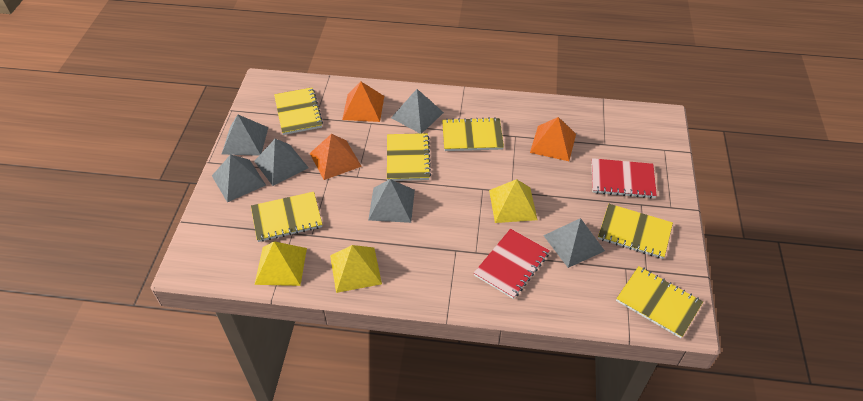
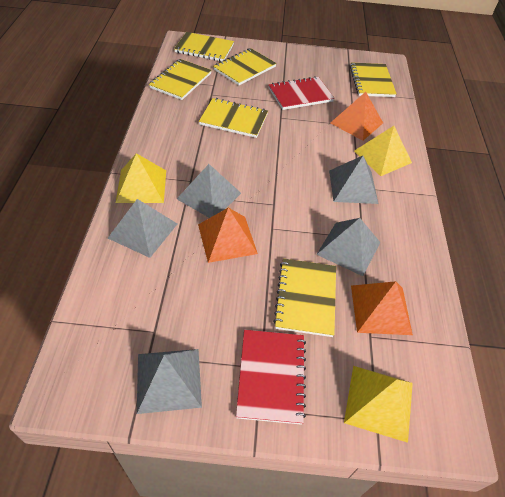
grey pyramid: 6 -> 5

